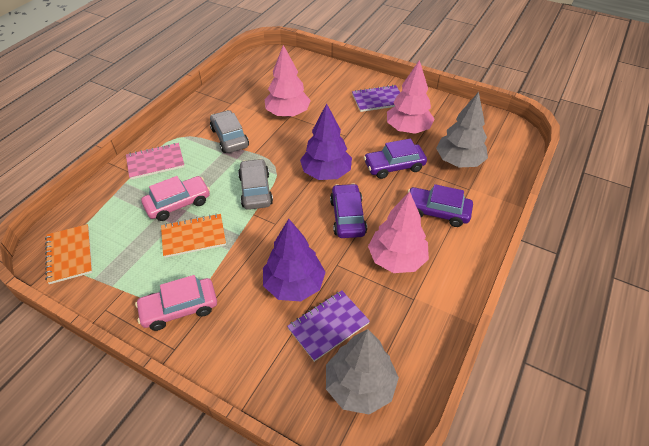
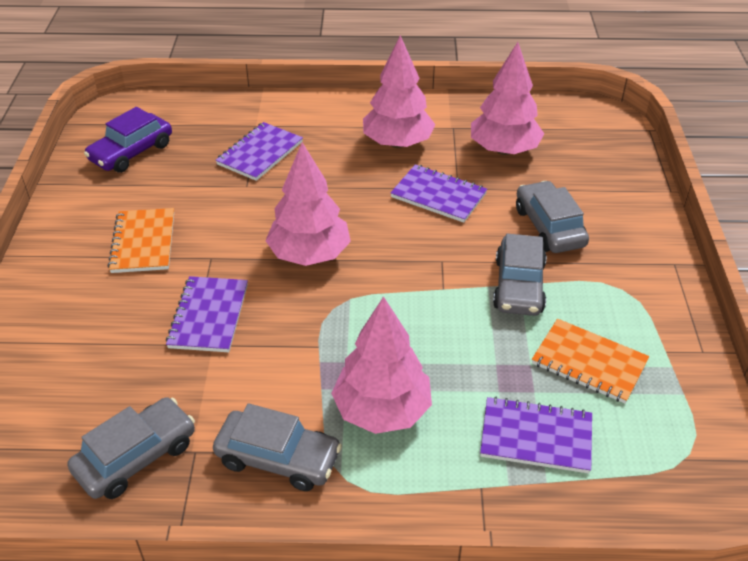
grey car: 2 -> 4
grey tree: 2 -> 0
pink car: 2 -> 0
pink notebook: 1 -> 0
pink tree: 3 -> 4
purple car: 3 -> 1
purple notebook: 2 -> 4
purple tree: 2 -> 0

